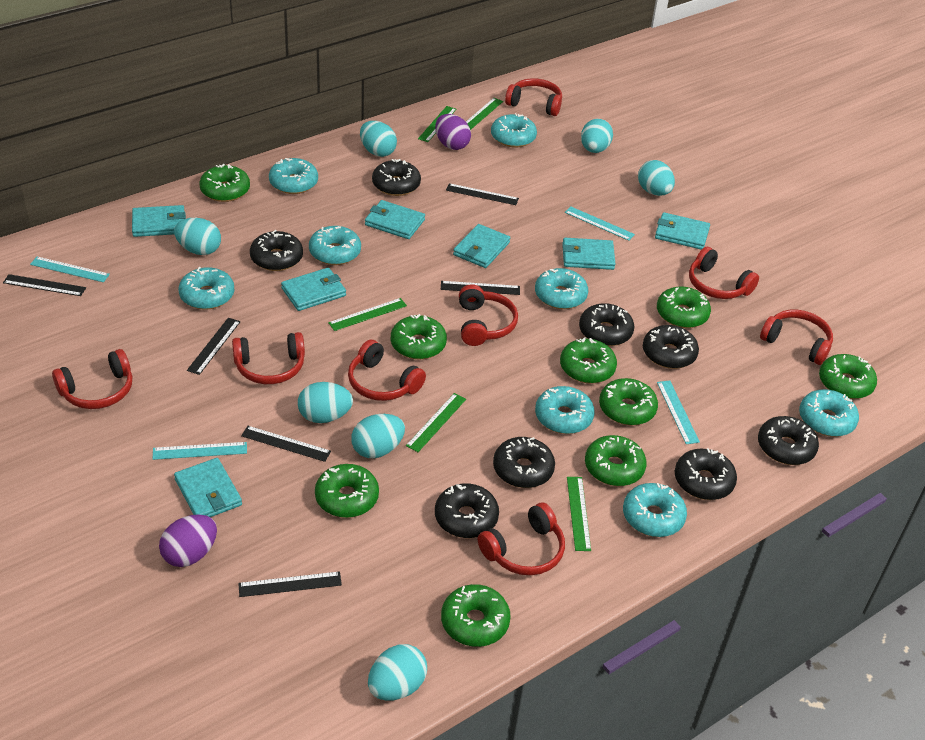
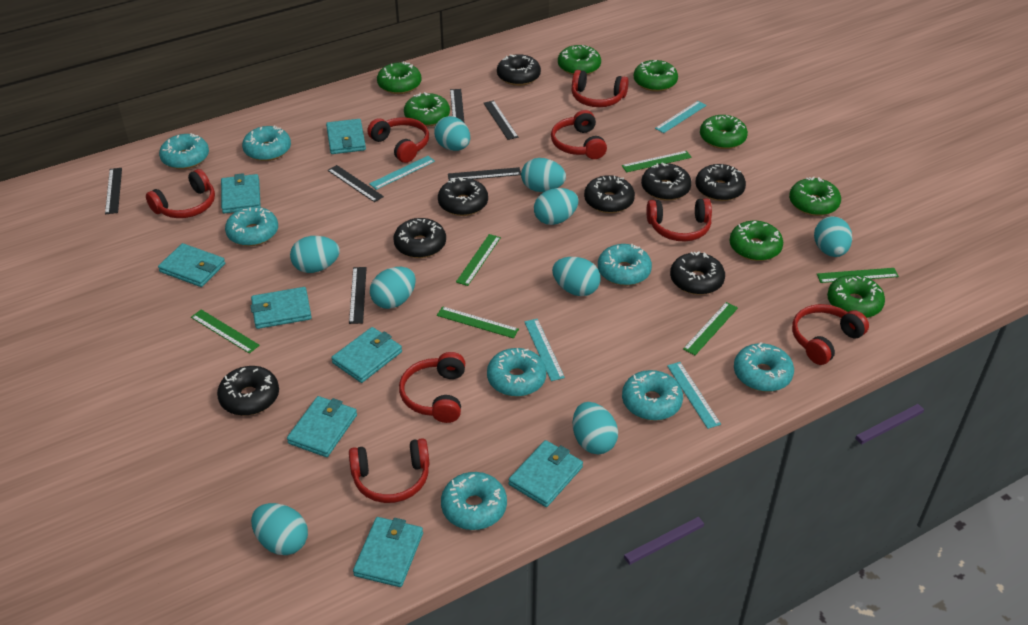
green donut: 9 -> 8
green ruler: 5 -> 6
purple egg: 2 -> 0
turquoise egg: 7 -> 9
turquoise wallet: 7 -> 8

